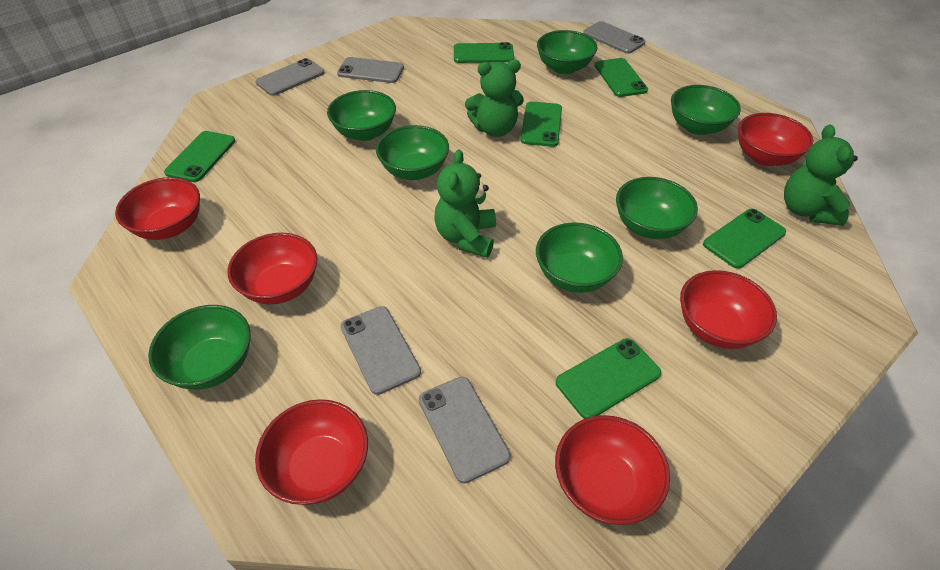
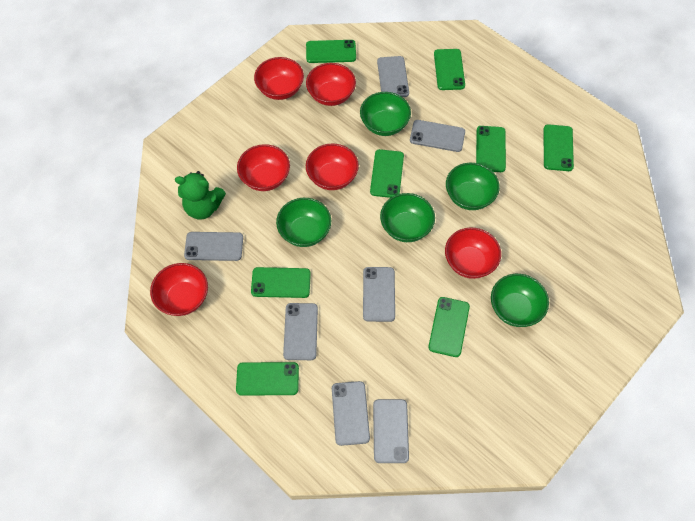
green bowl: 7 -> 5
green phone: 6 -> 8
green teddy bear: 3 -> 1
grey phone: 5 -> 7

